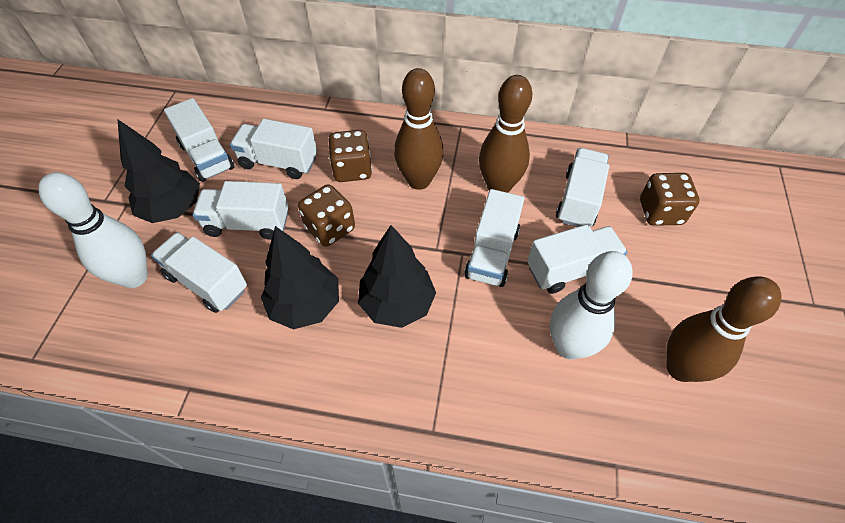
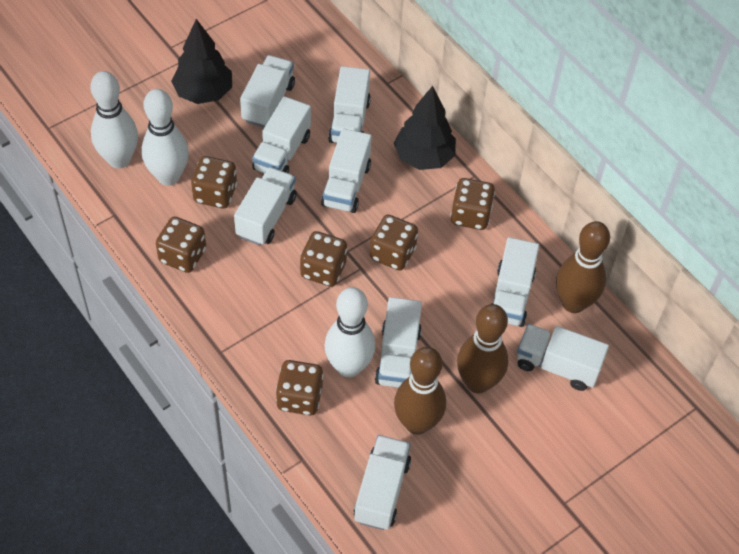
black tree: 3 -> 2
brown dice: 3 -> 6
white bowling pin: 2 -> 3
white truck: 7 -> 9

